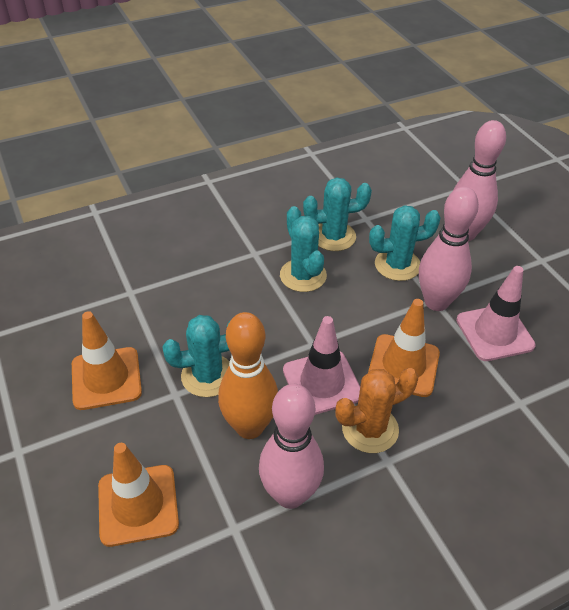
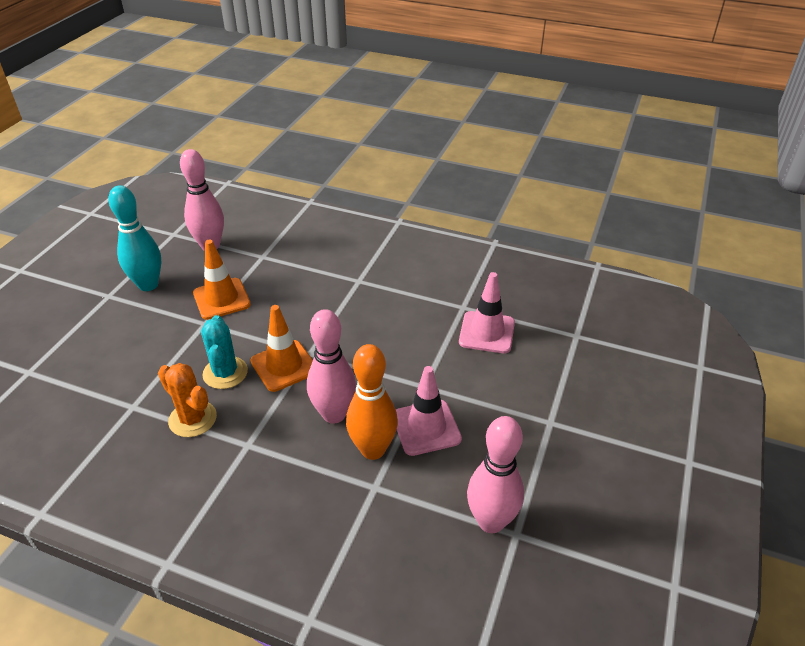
orange traffic cone: 3 -> 2
turquoise bowling pin: 0 -> 1
turquoise cactus: 4 -> 1

